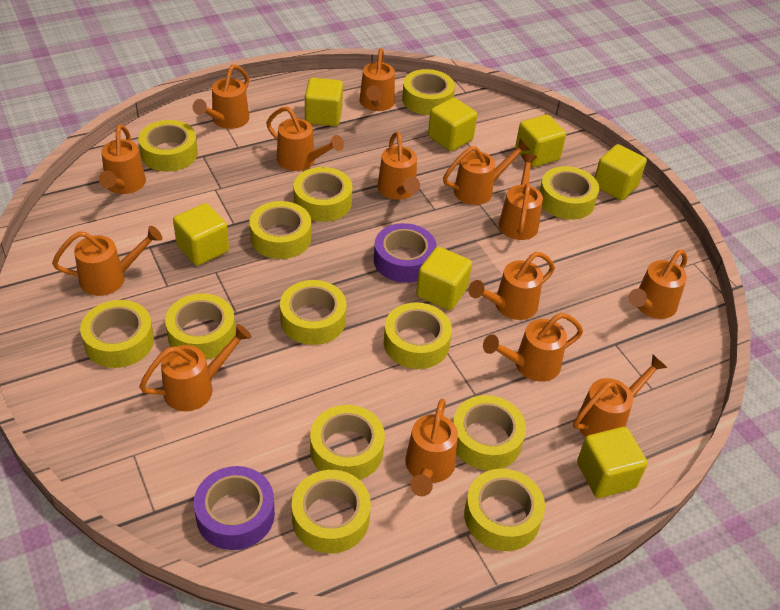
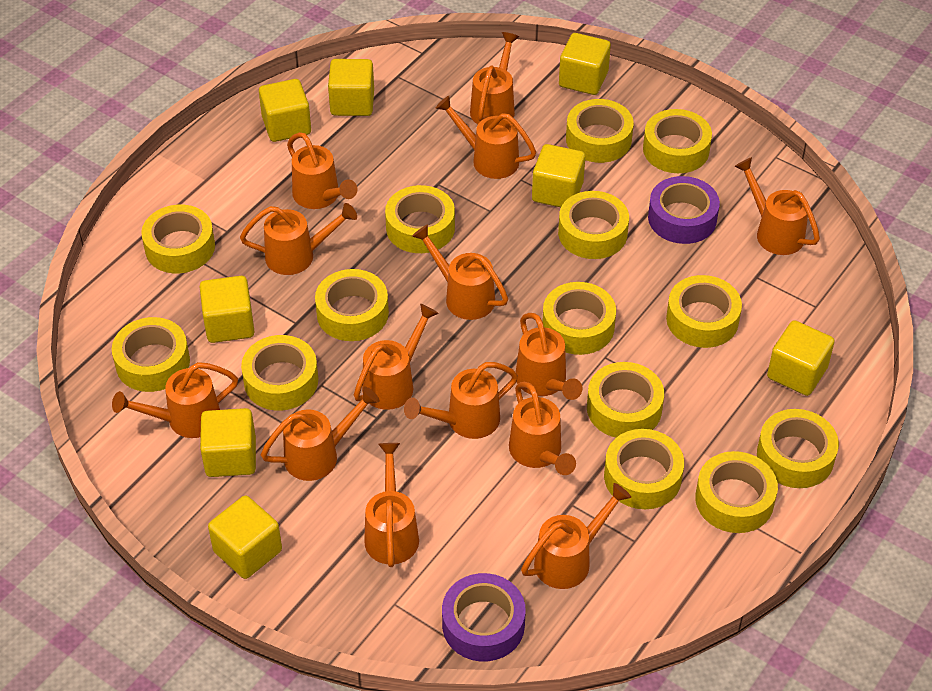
yellow cube: 7 -> 8
yellow tape: 13 -> 14

